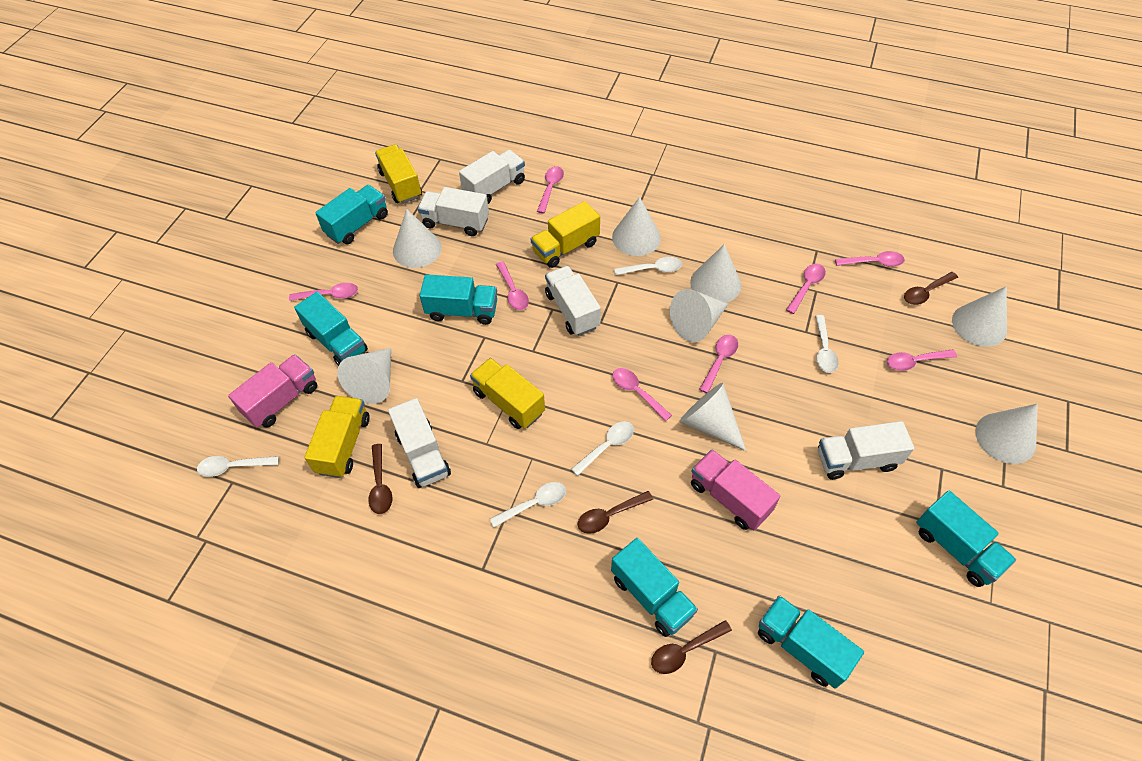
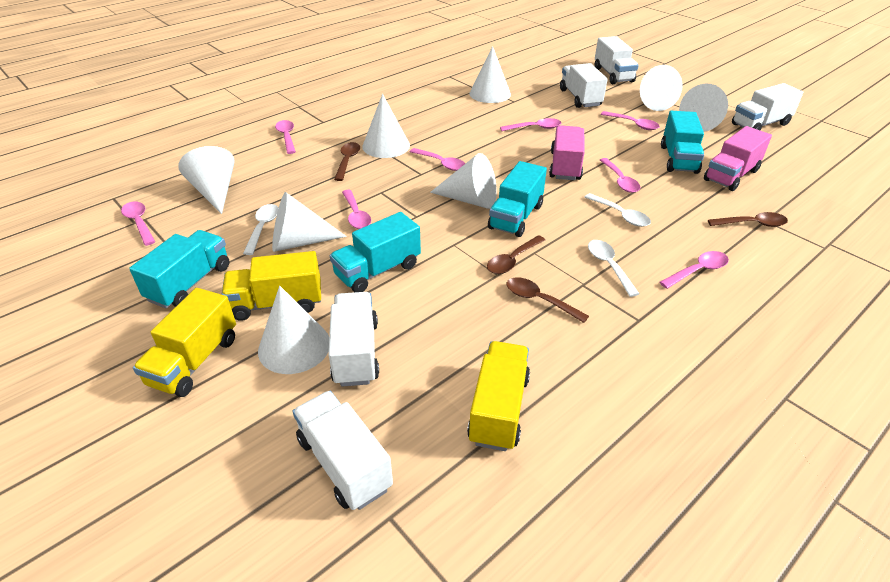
turquoise truck: 6 -> 4
white spoon: 5 -> 3
yellow truck: 4 -> 3

